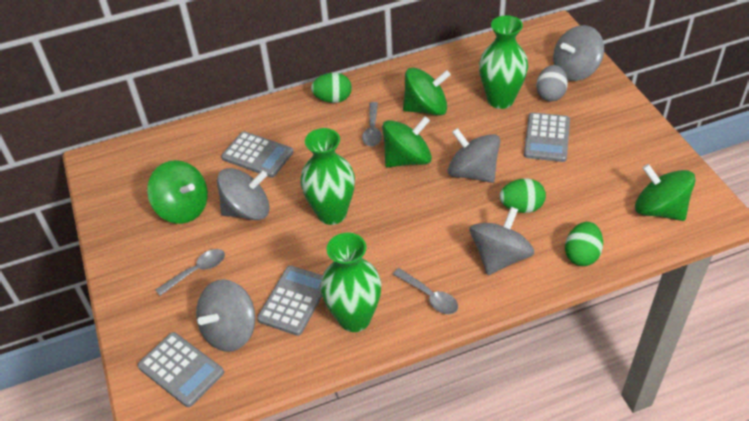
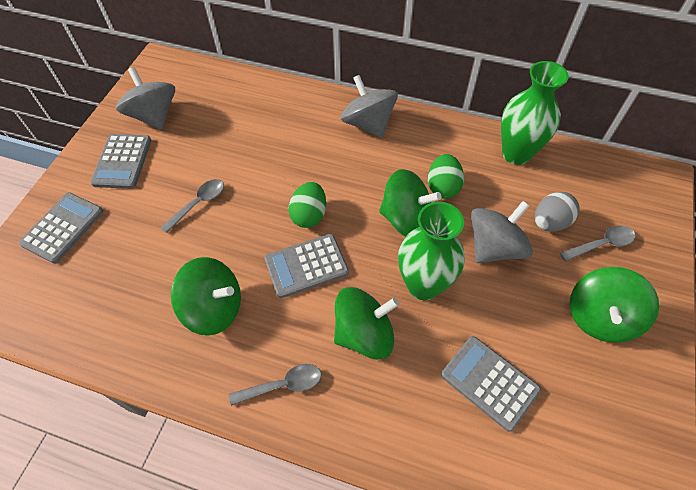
green egg: 3 -> 2
green vase: 3 -> 2
grey spinning top: 5 -> 3

